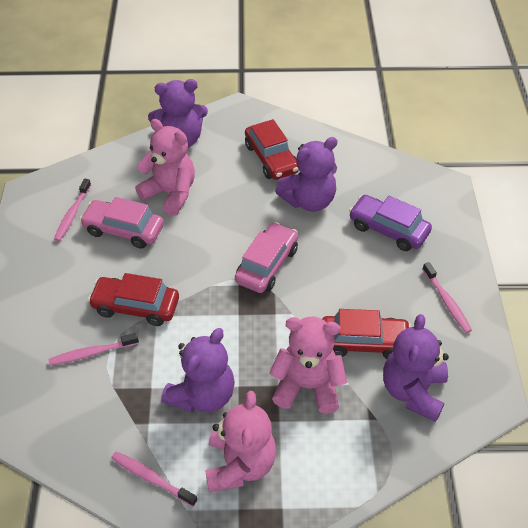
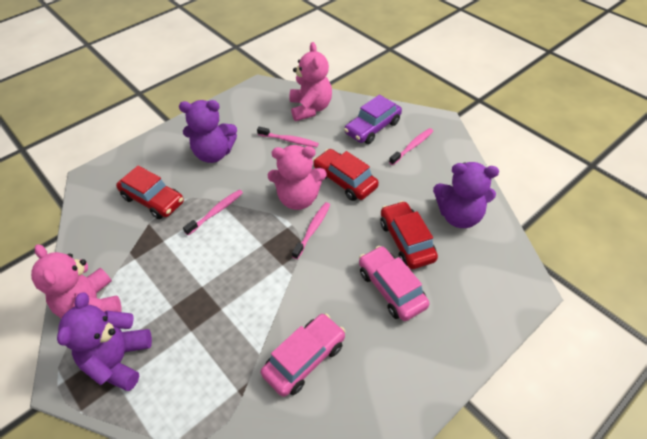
purple teddy bear: 4 -> 3

